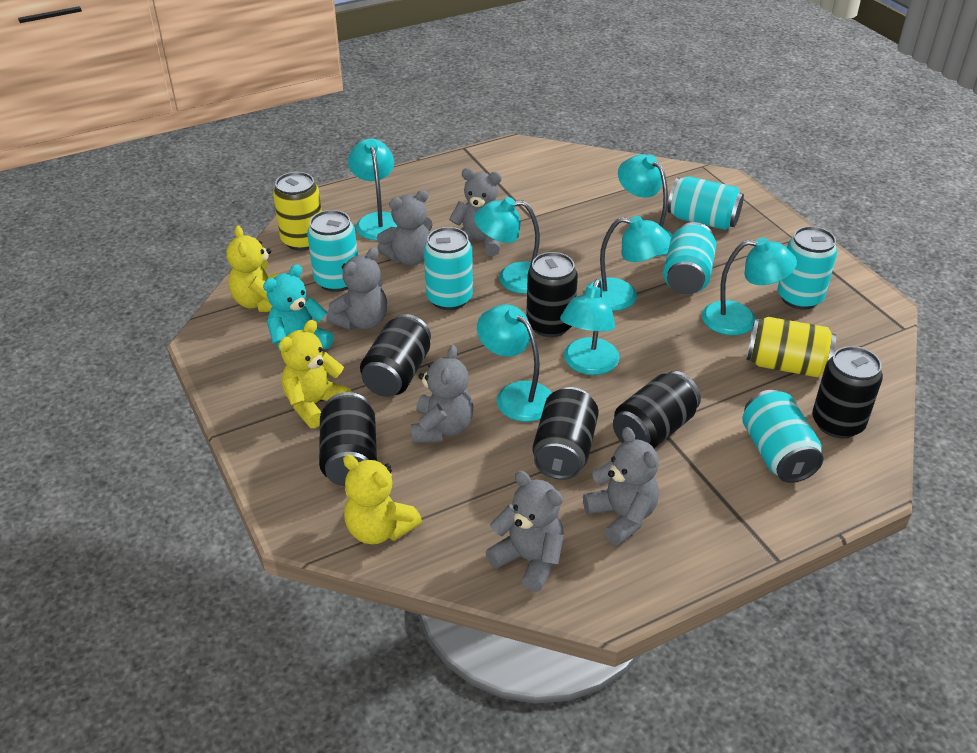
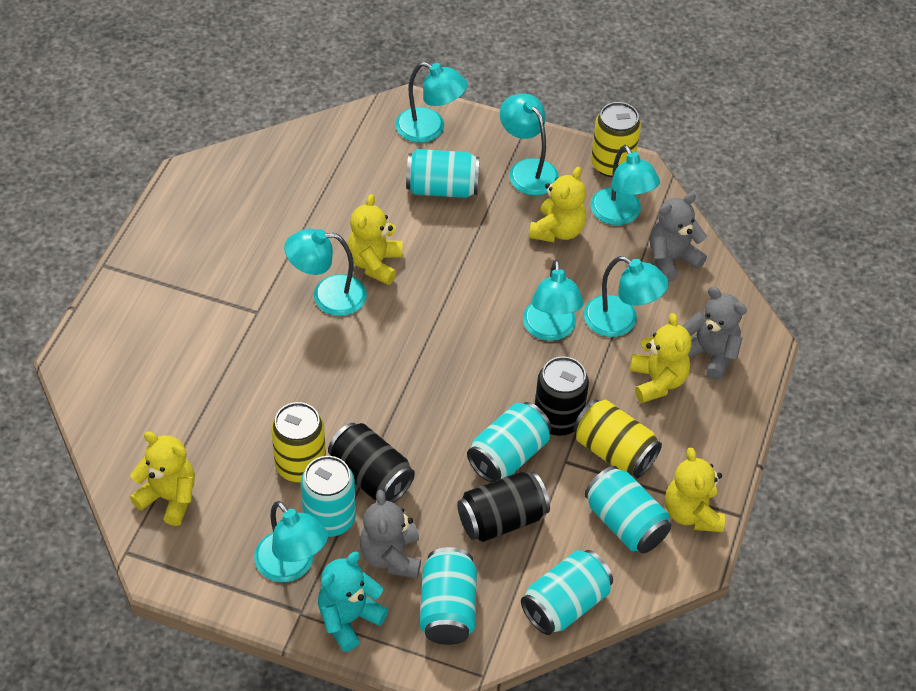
black can: 6 -> 3
grey teddy bear: 6 -> 3
yellow can: 2 -> 3
yellow teddy bear: 3 -> 5

